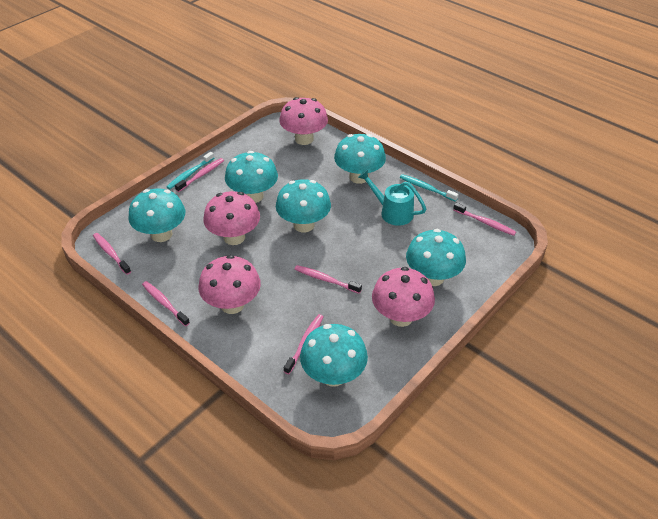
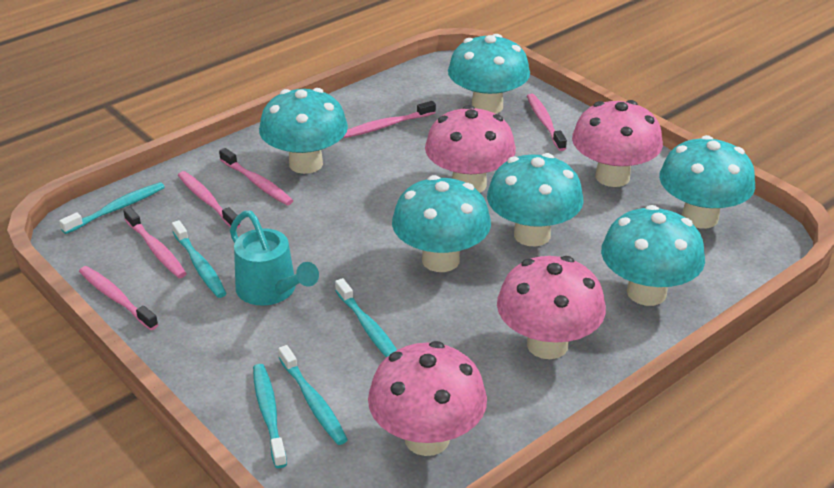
turquoise toothbrush: 2 -> 5

